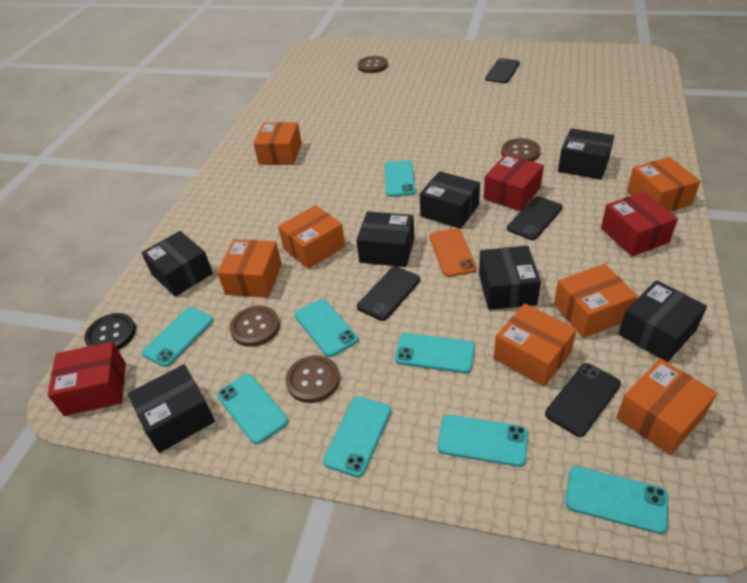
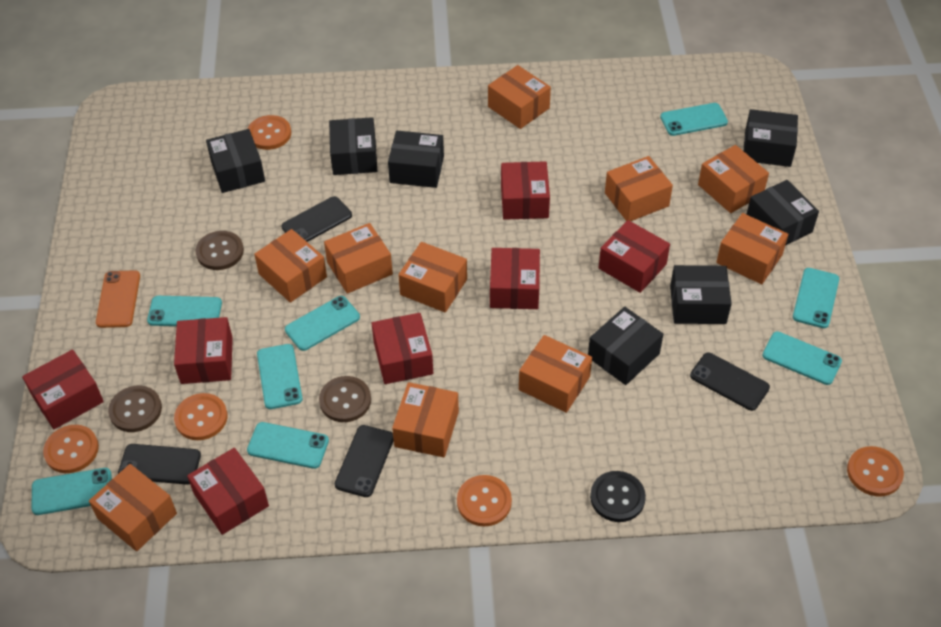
brown button: 4 -> 3
orange box: 7 -> 10
orange button: 0 -> 5
red box: 3 -> 7

